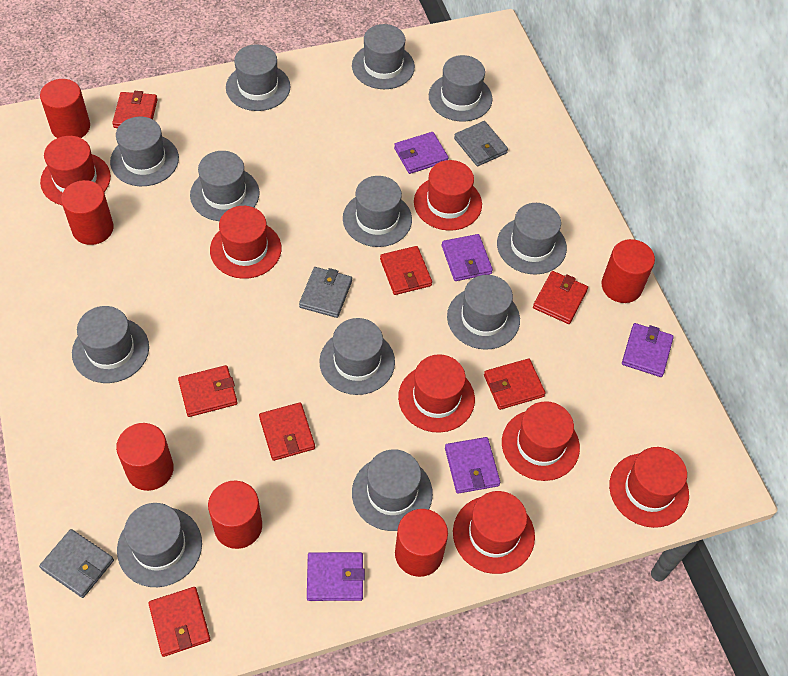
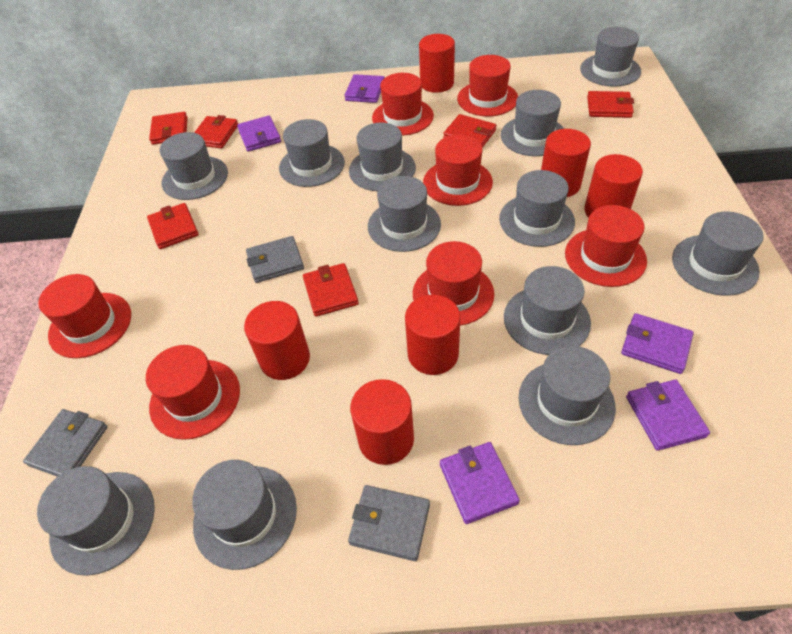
red wallet: 7 -> 6

